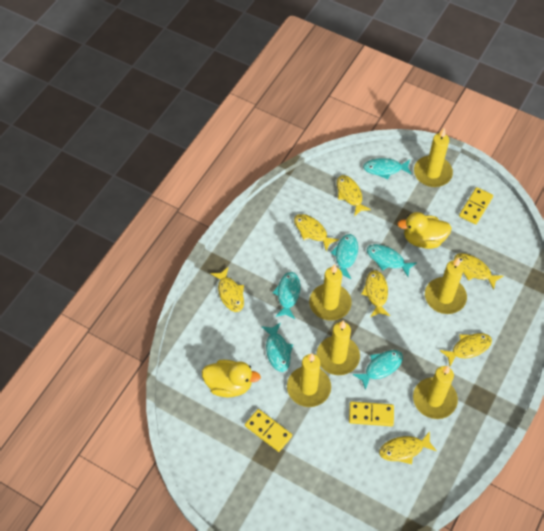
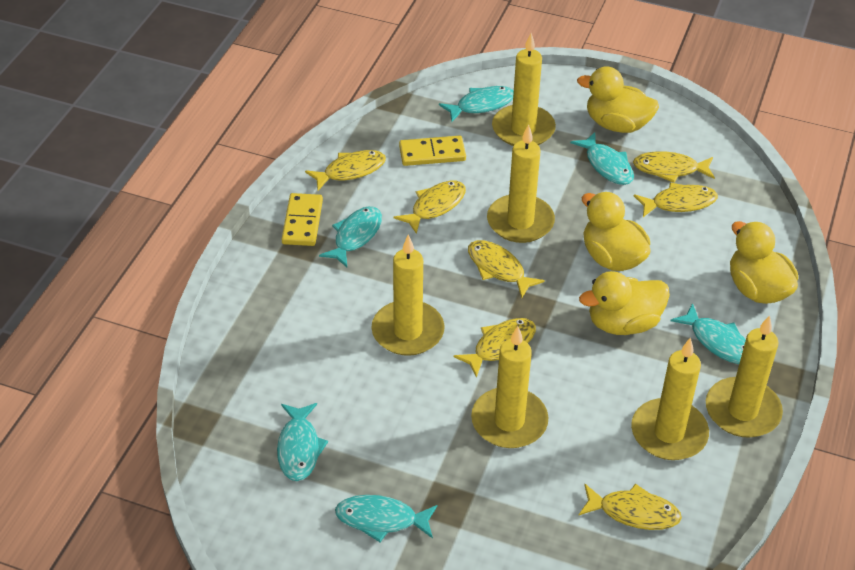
yellow domino: 3 -> 2
yellow duck: 2 -> 4

